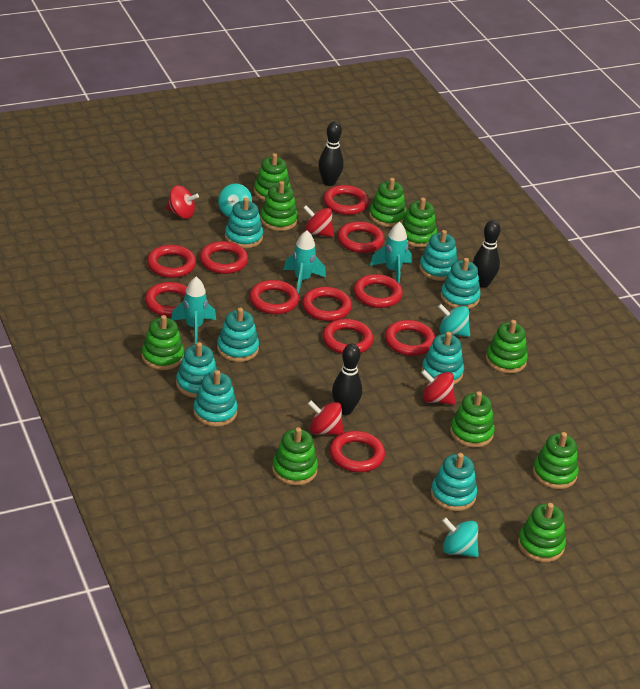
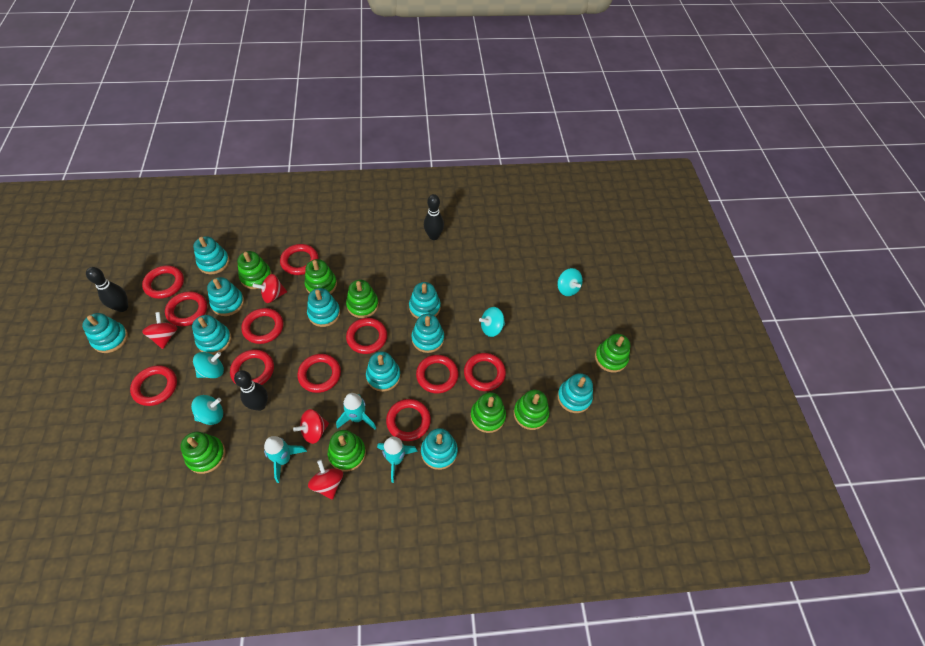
green stacking toy: 10 -> 8
turquoise spinning top: 3 -> 4
turquoise stacking toy: 8 -> 10

